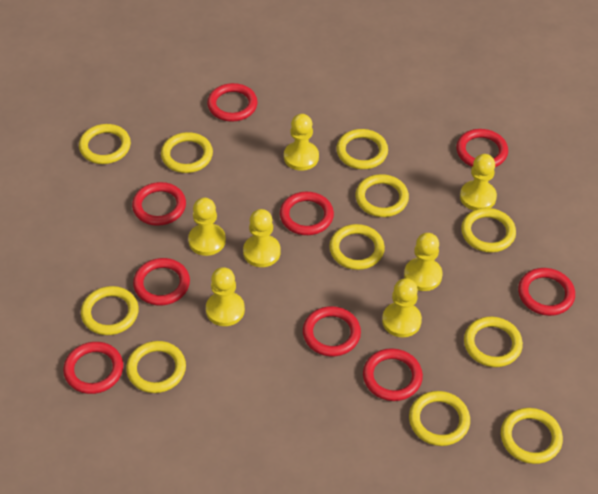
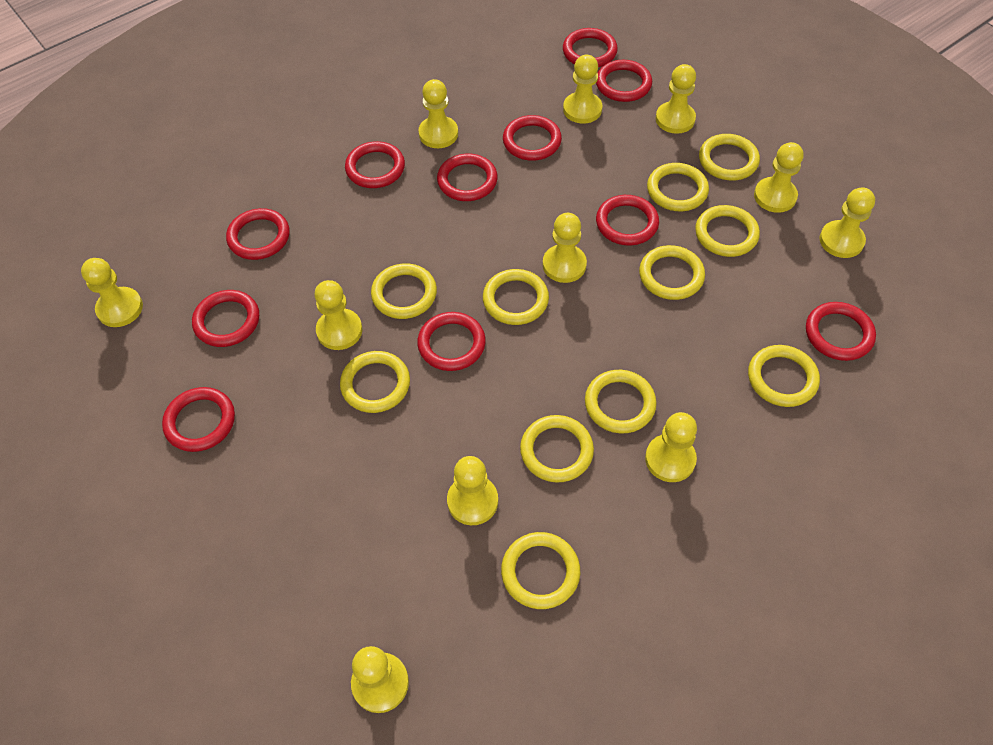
red ring: 9 -> 11
yellow pawn: 7 -> 11

